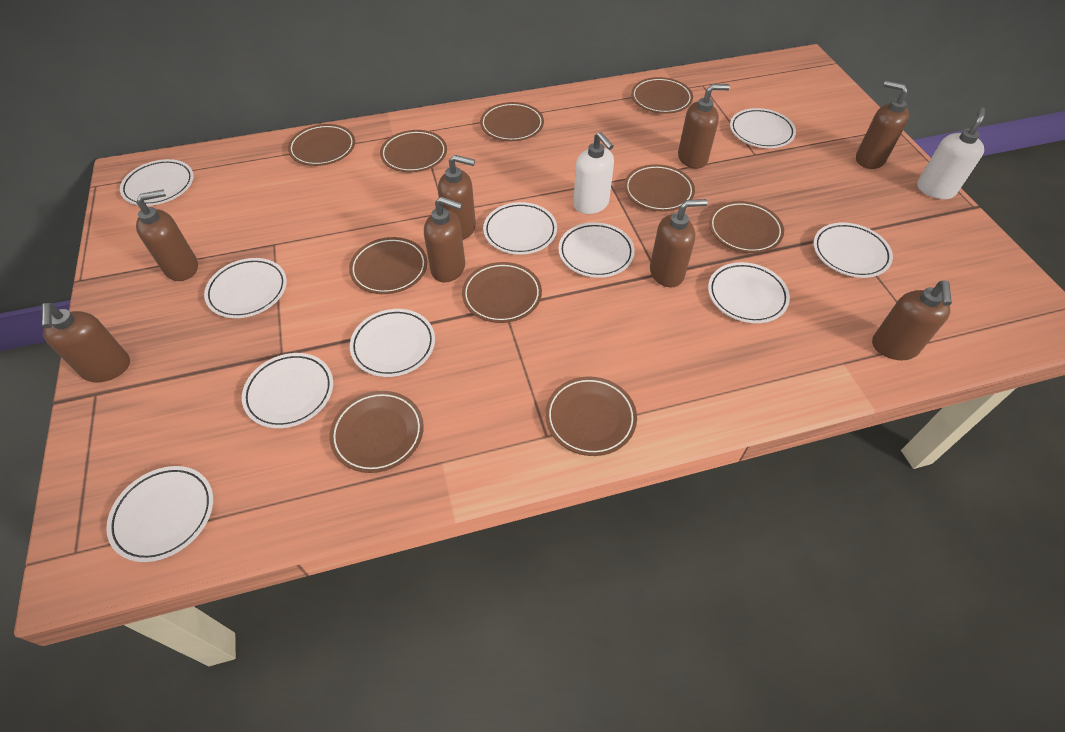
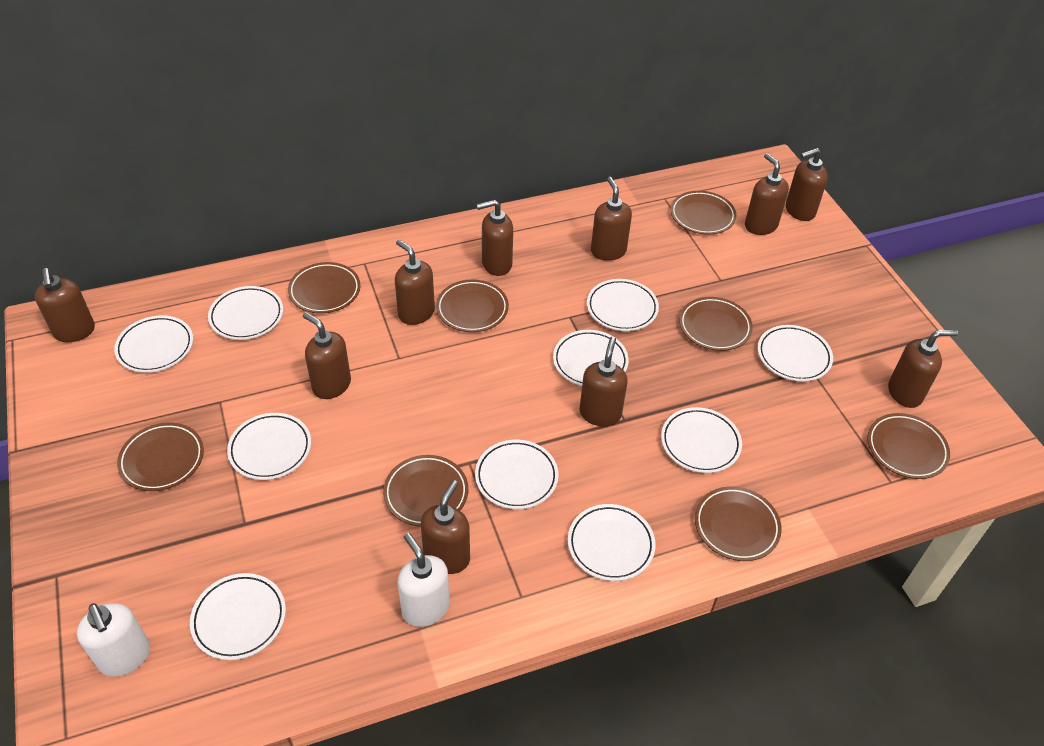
brown plate: 10 -> 8
brown soap dispenser: 8 -> 10

